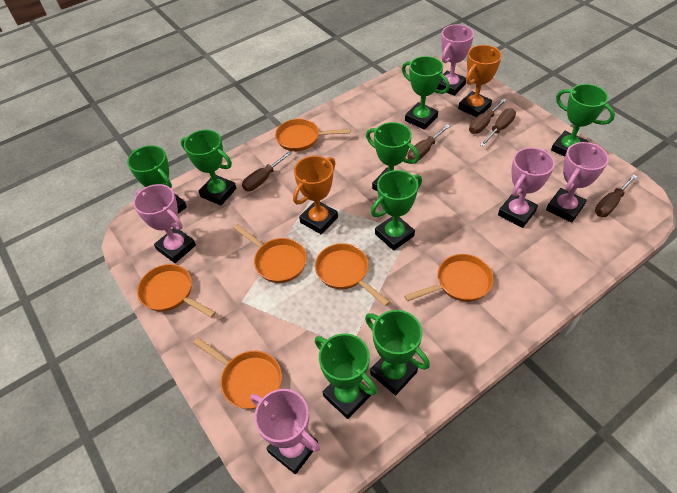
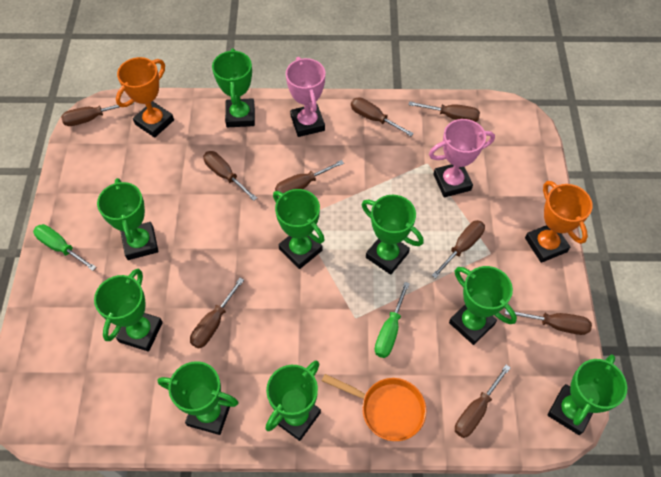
brown screwdriver: 5 -> 9
green screwdriver: 0 -> 2
green trophy: 8 -> 9
orange pan: 6 -> 1
pink trophy: 5 -> 2

